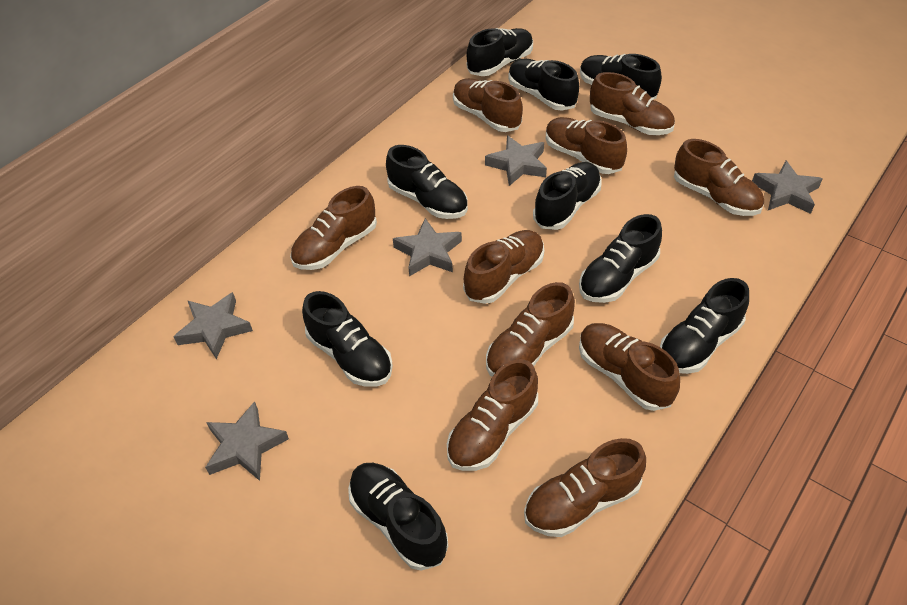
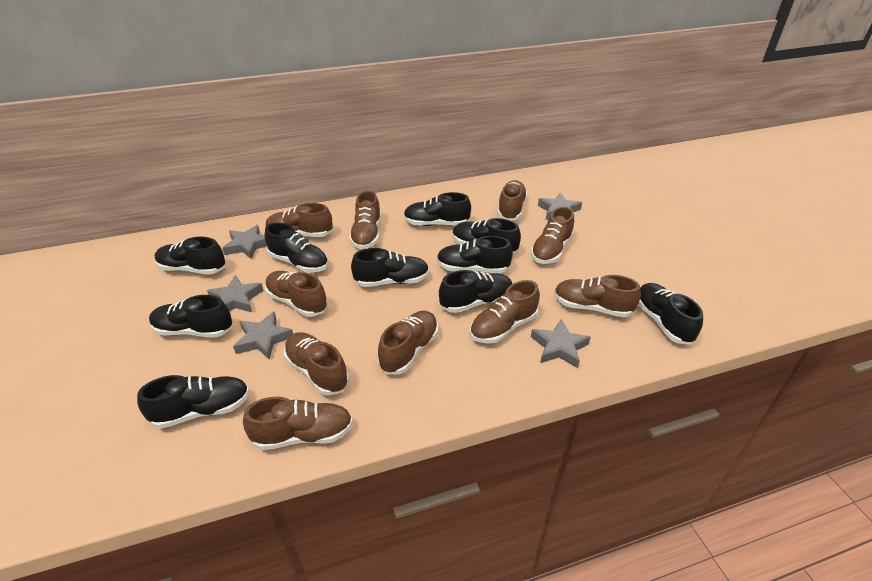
black shoe: 9 -> 10

